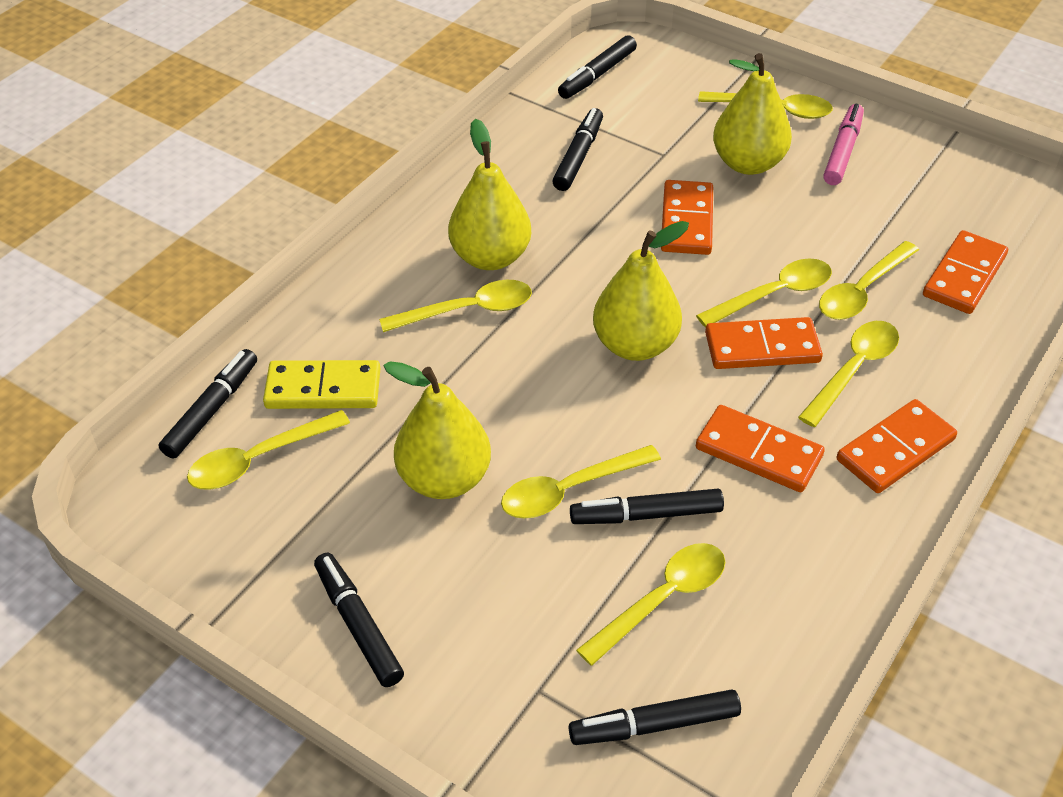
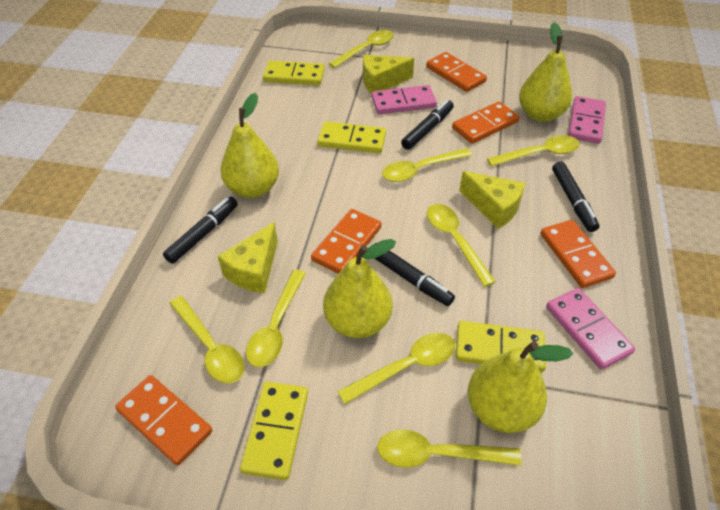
black marker: 6 -> 4
pink domino: 0 -> 3
pink marker: 1 -> 0
yellow cheese: 0 -> 3
yellow domino: 1 -> 4

